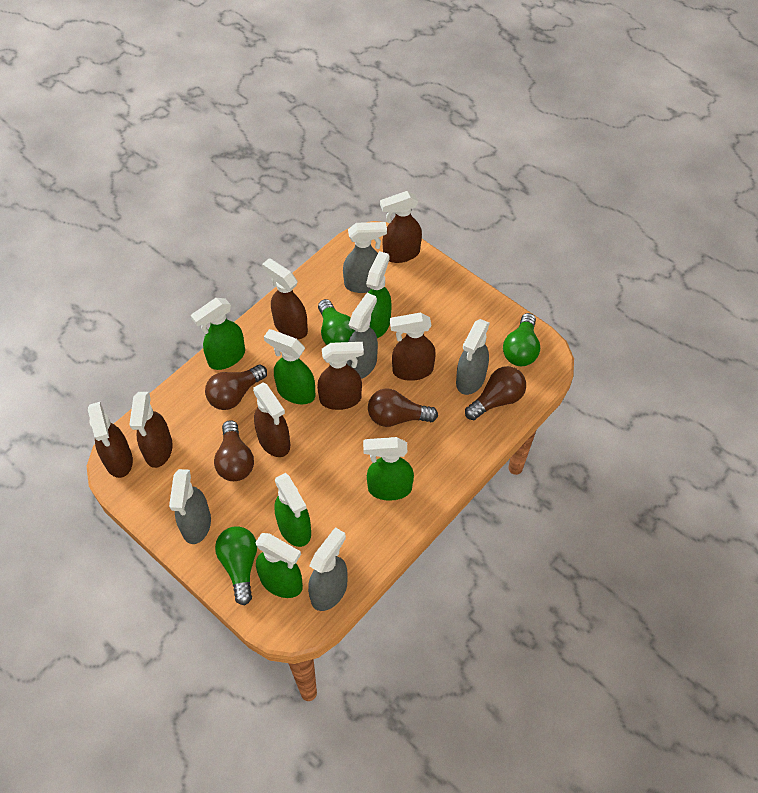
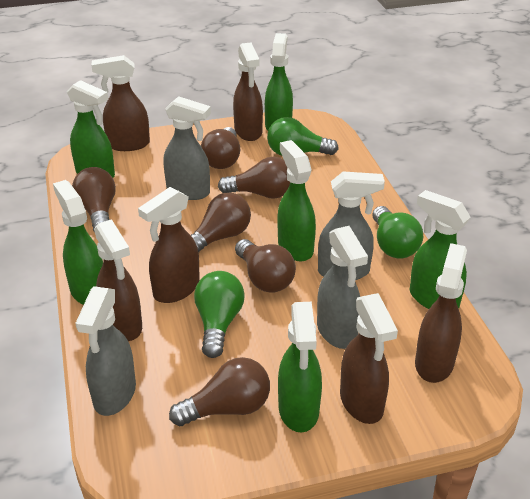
brown light bulb: 4 -> 6
brown spray bottle: 7 -> 6
grey spray bottle: 5 -> 4

